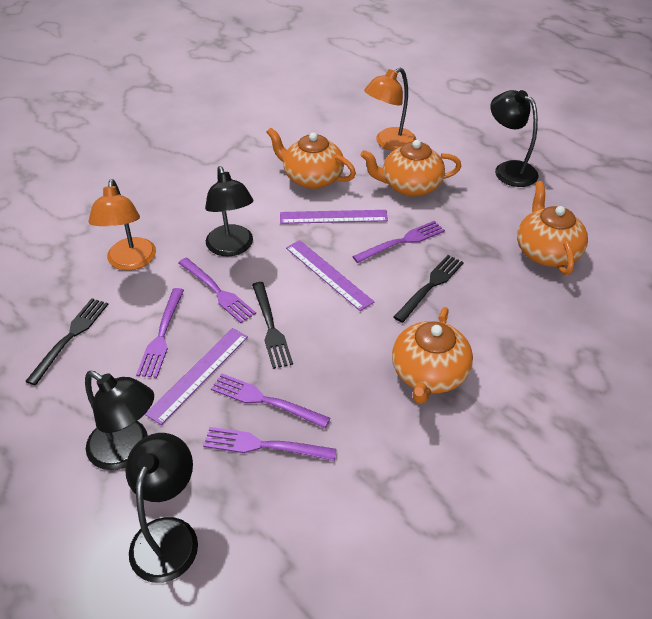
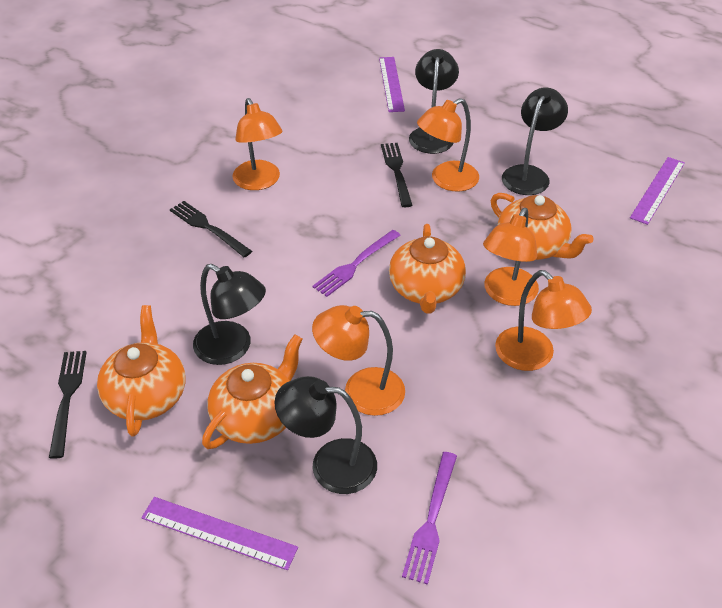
orange lamp: 2 -> 5
purple fork: 5 -> 2

